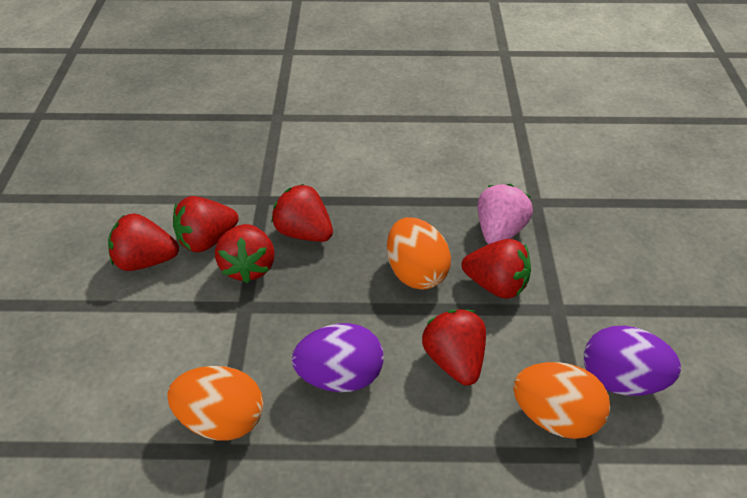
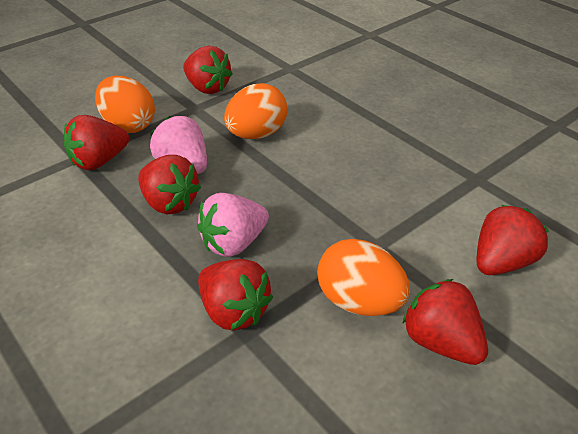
pink strawberry: 1 -> 2
purple egg: 2 -> 0

